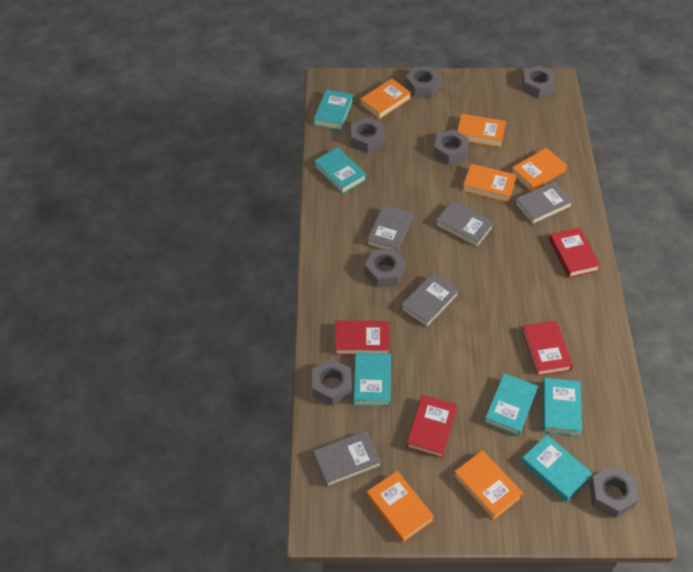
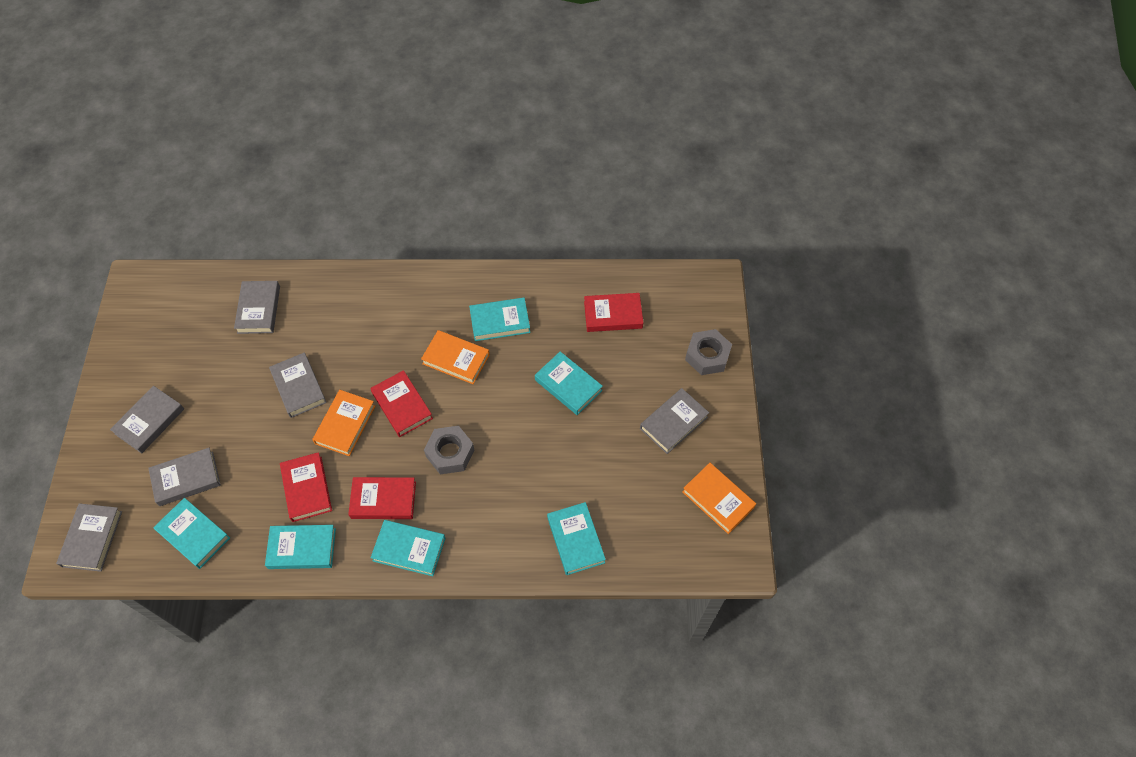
grey book: 5 -> 6
grey nut: 7 -> 2
orange book: 6 -> 3

